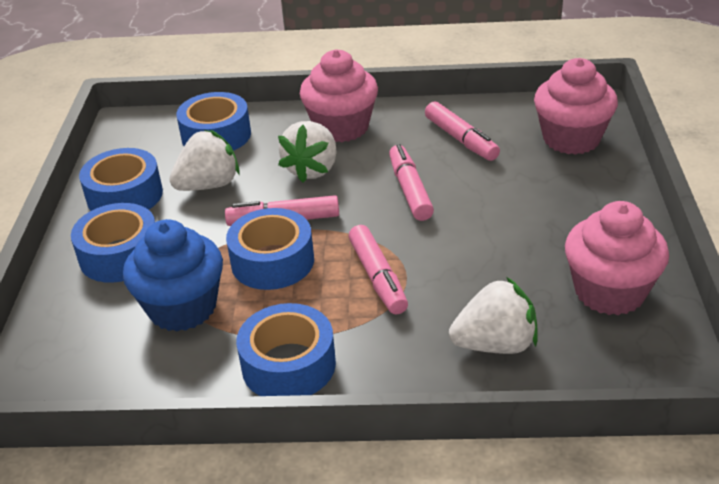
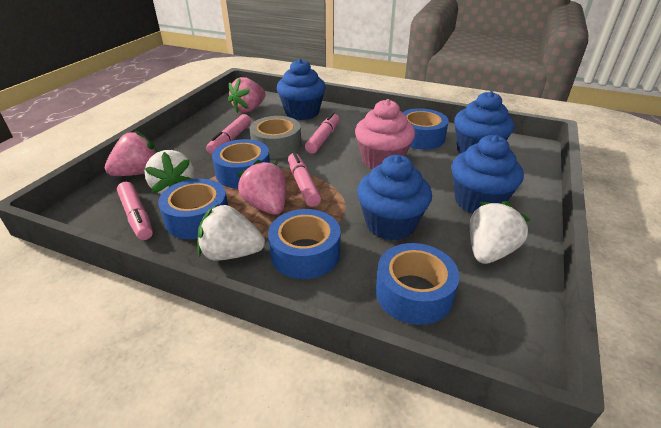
blue cupcake: 1 -> 4
grey tape: 0 -> 1
pink cupcake: 3 -> 1
pink strawberry: 0 -> 3

